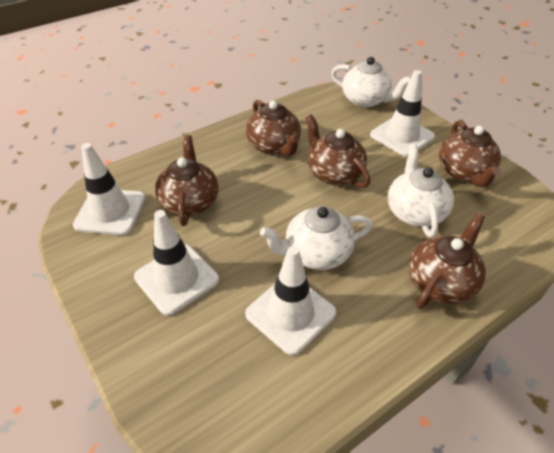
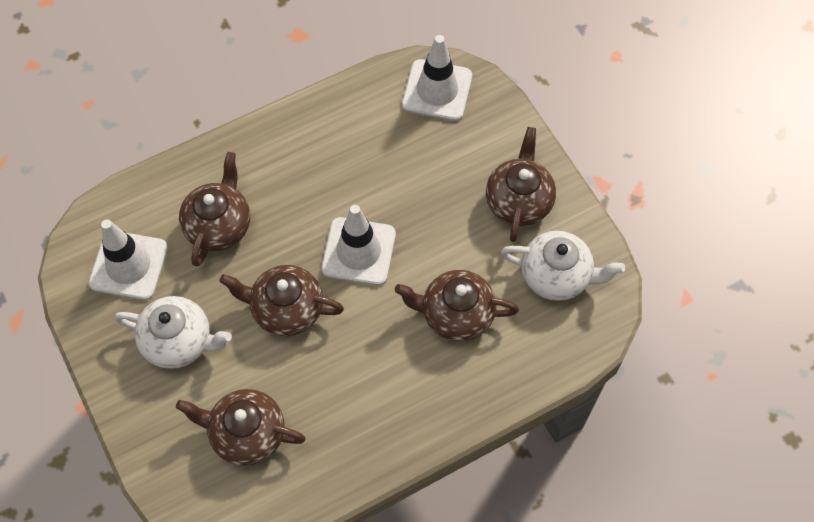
white teapot: 3 -> 2
white traffic cone: 4 -> 3

